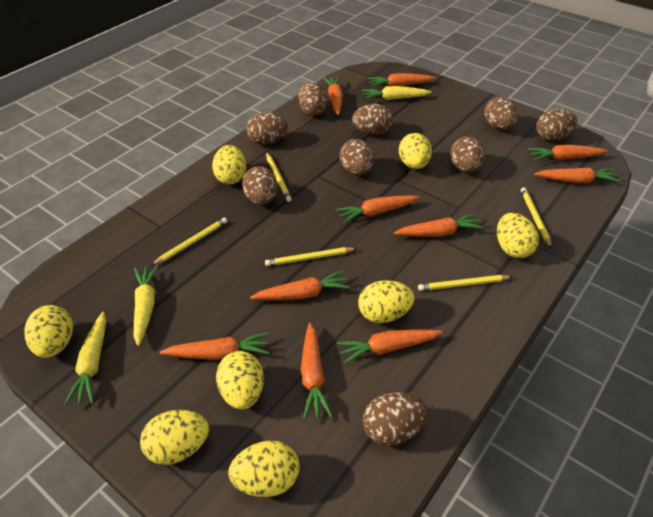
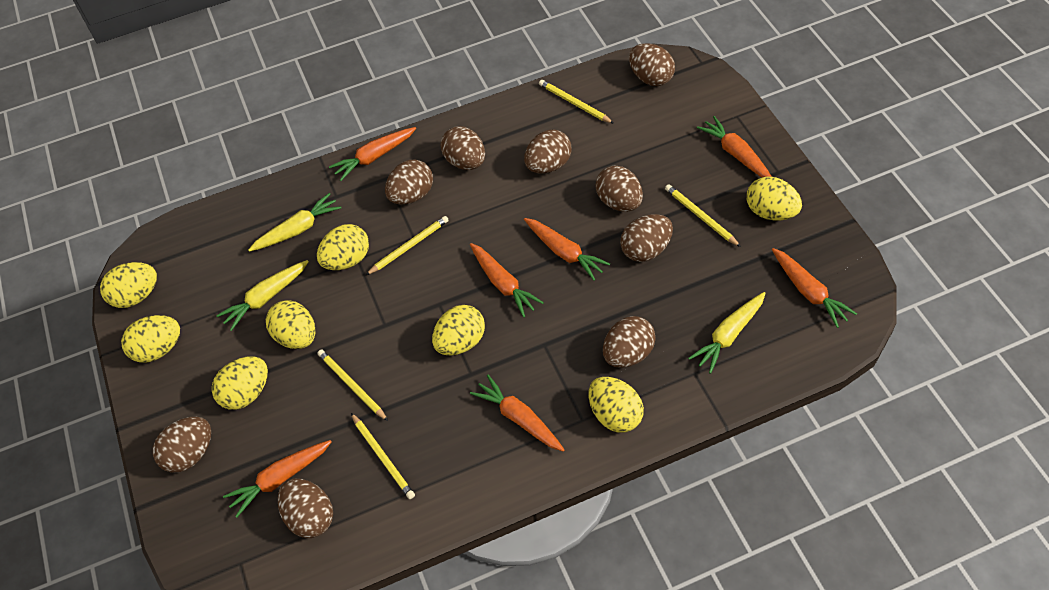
orange carrot: 10 -> 7

